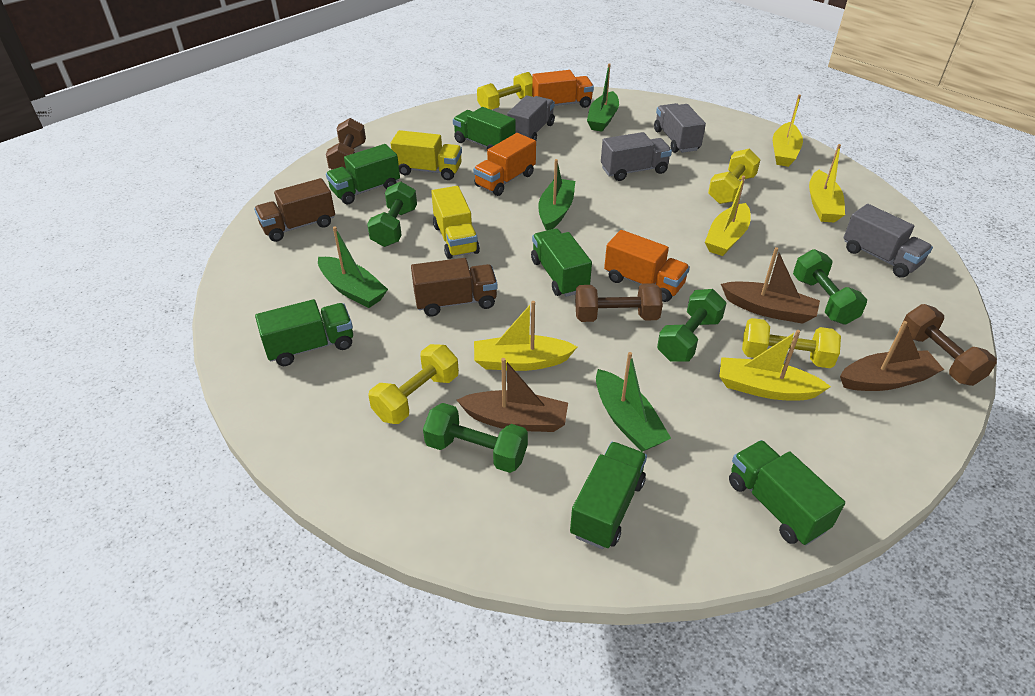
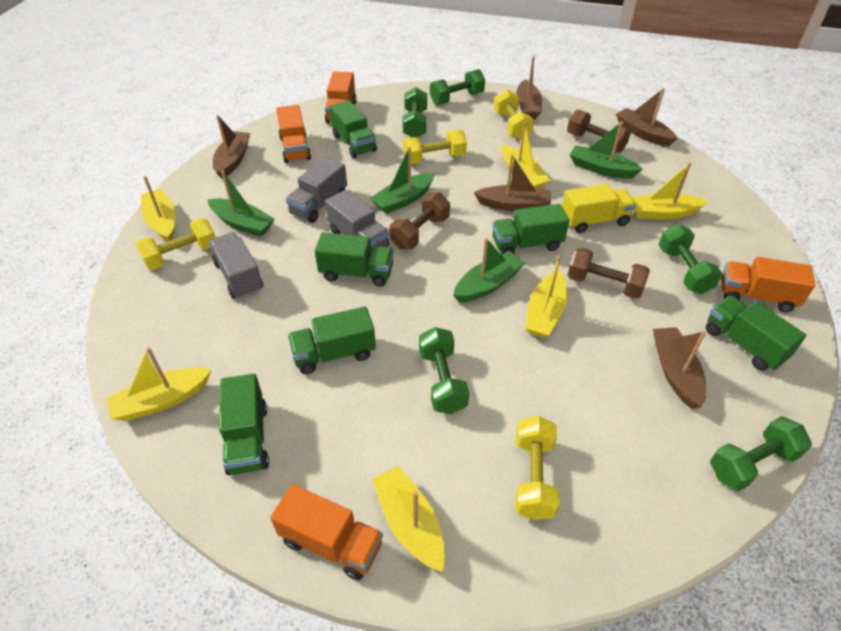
brown boat: 3 -> 5
brown truck: 2 -> 0
green dumbbell: 4 -> 5
grey truck: 4 -> 3
orange truck: 3 -> 4
yellow boat: 5 -> 6
yellow truck: 2 -> 1

